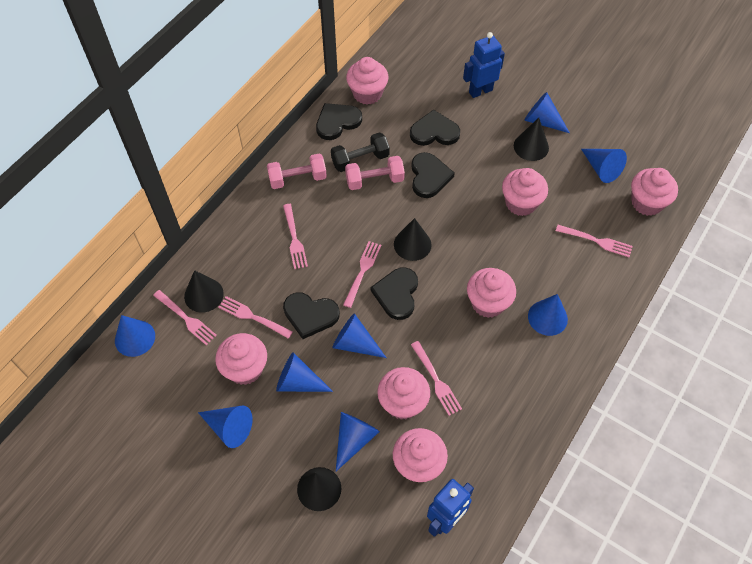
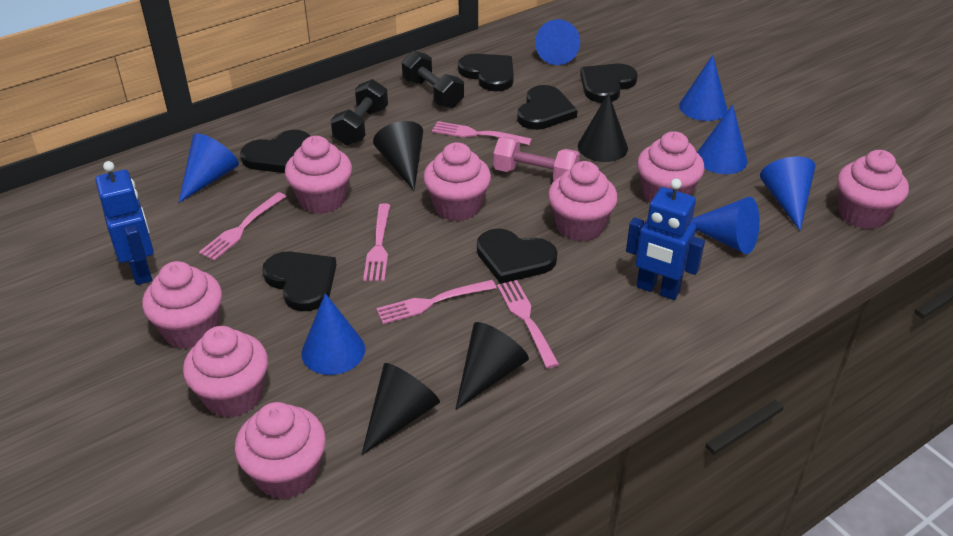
black dumbbell: 1 -> 2
black heart: 5 -> 6
blue cone: 8 -> 7
pink cupcake: 7 -> 8
pink dumbbell: 2 -> 1
pink fork: 6 -> 5

